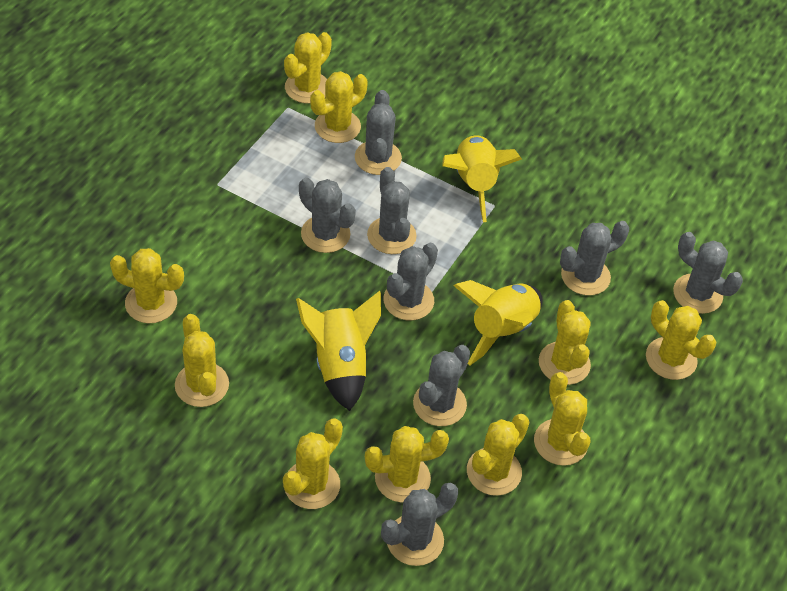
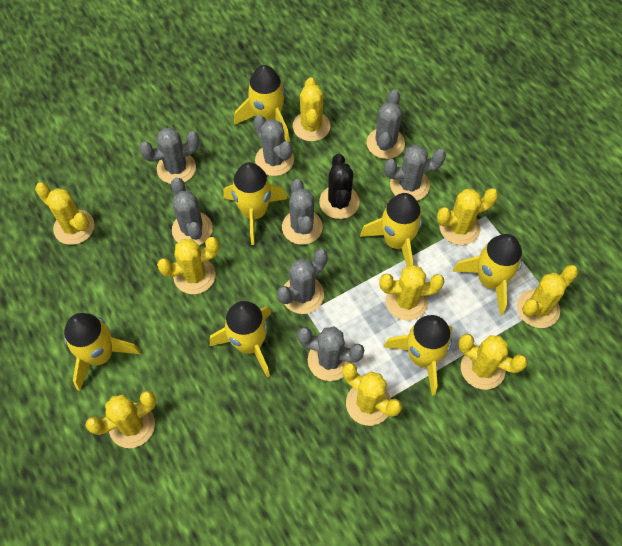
black cactus: 0 -> 1
yellow cactus: 10 -> 9
yellow rocket: 3 -> 7

